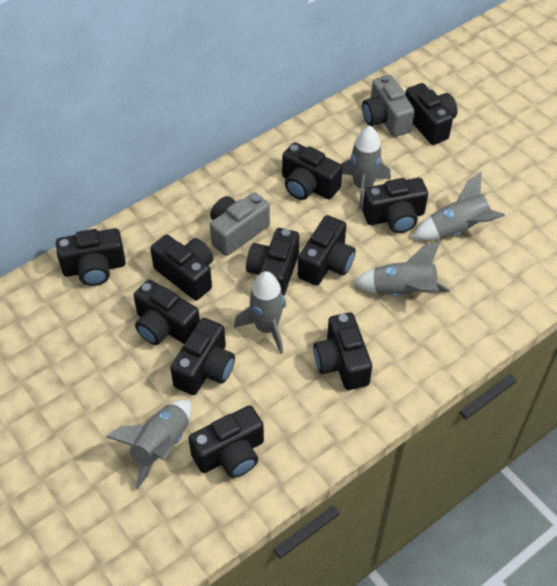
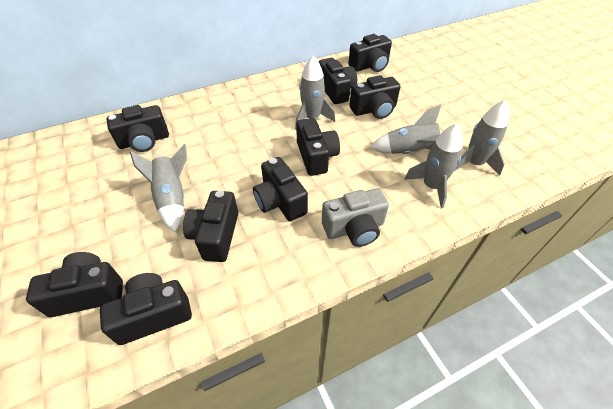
black camera: 11 -> 9
grey camera: 2 -> 1

